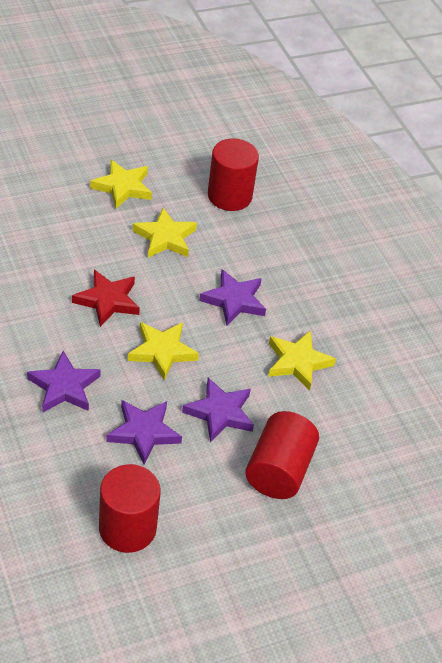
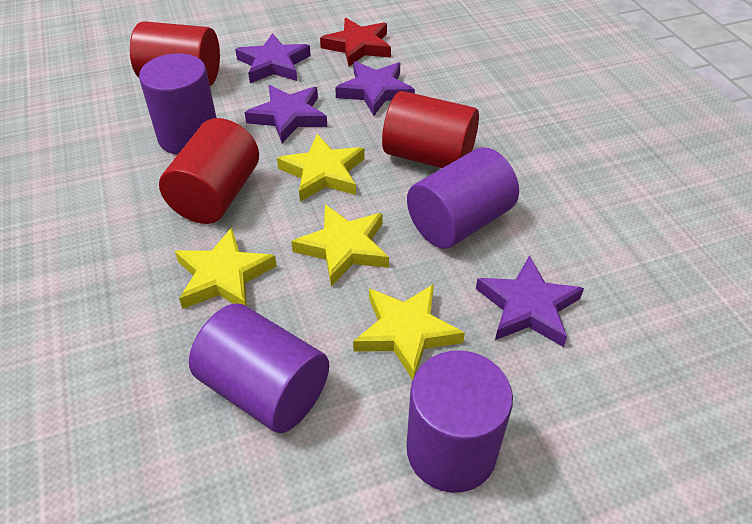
purple cylinder: 0 -> 4

